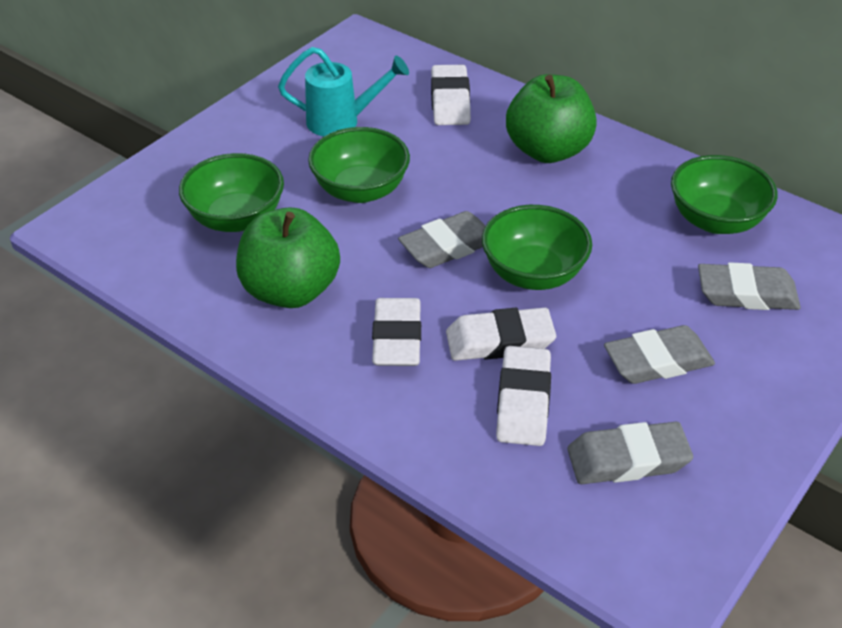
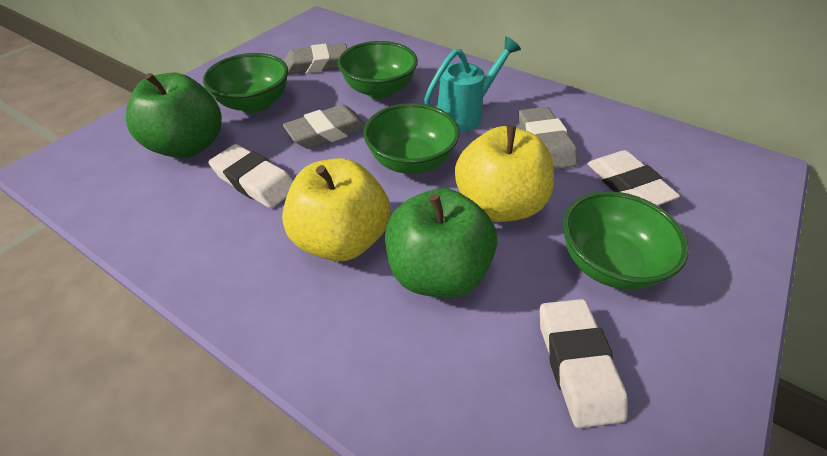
grey eraser: 4 -> 3
white eraser: 4 -> 3
yellow apple: 0 -> 2

